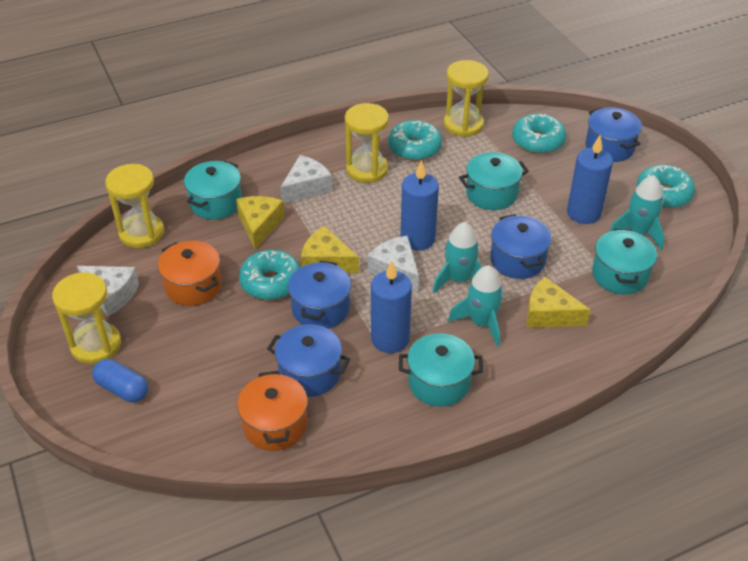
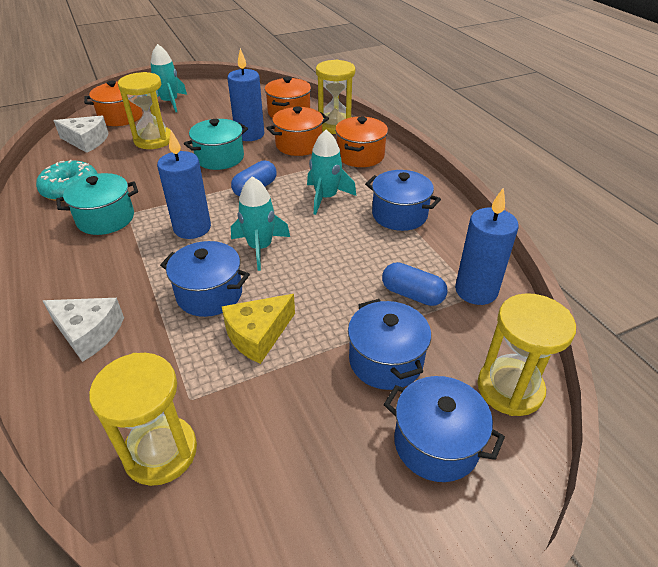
blue capsule: 1 -> 2
orange pot: 2 -> 4
turquoise donut: 4 -> 1
turquoise pot: 4 -> 2
white cheese: 3 -> 2
yellow cheese: 3 -> 1

